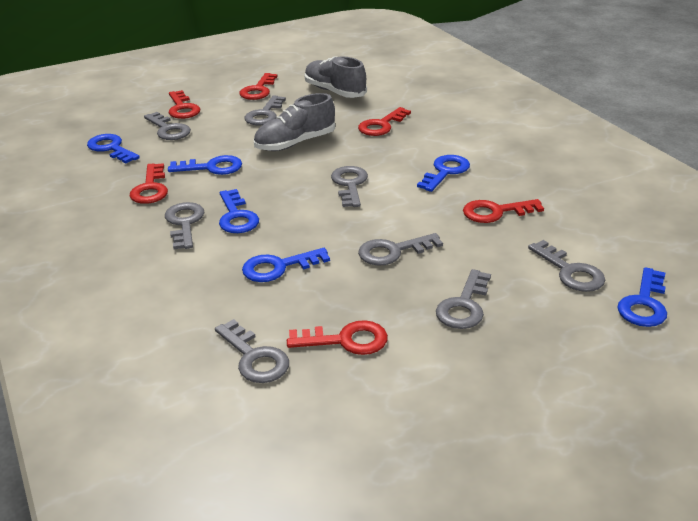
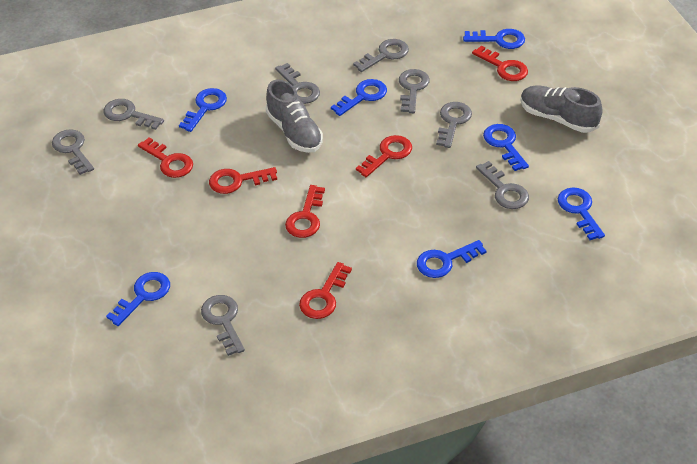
blue key: 6 -> 7

